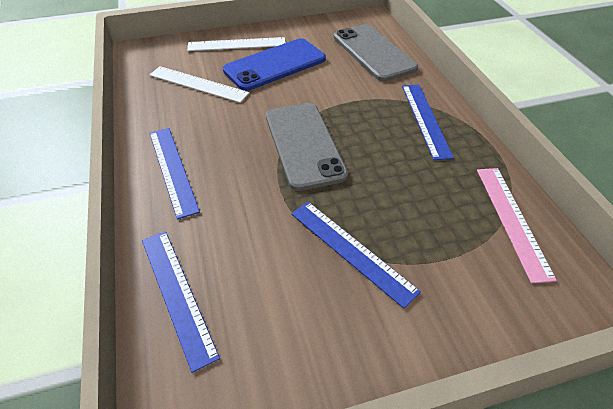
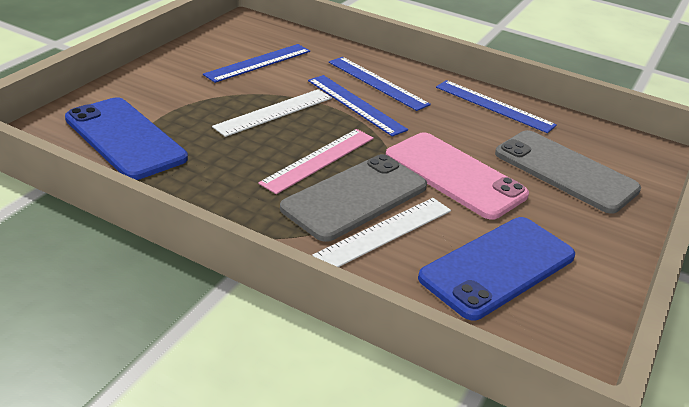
blue phone: 1 -> 2
pink phone: 0 -> 1

